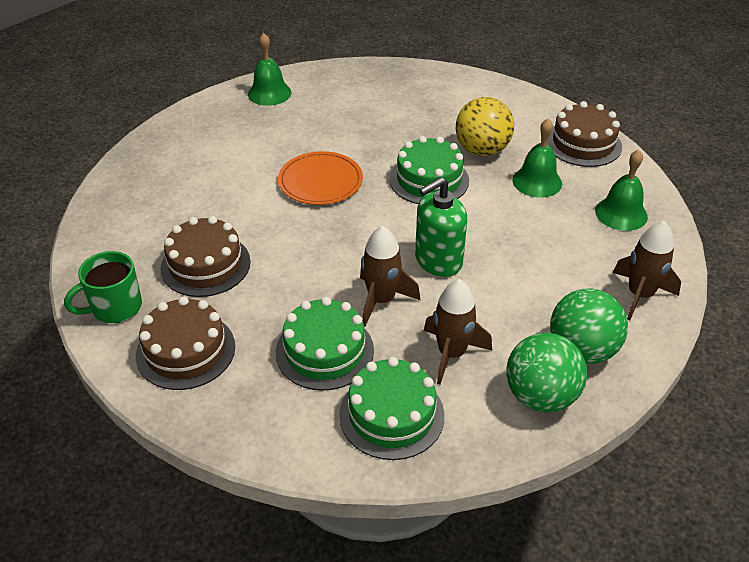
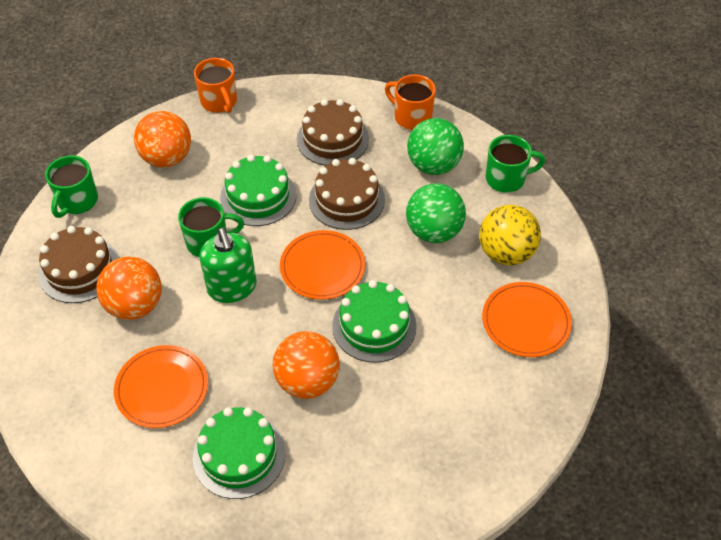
brown rocket: 3 -> 0
green bell: 3 -> 0
green mug: 1 -> 3
orange ball: 0 -> 3
orange mug: 0 -> 2
orange plate: 1 -> 3

